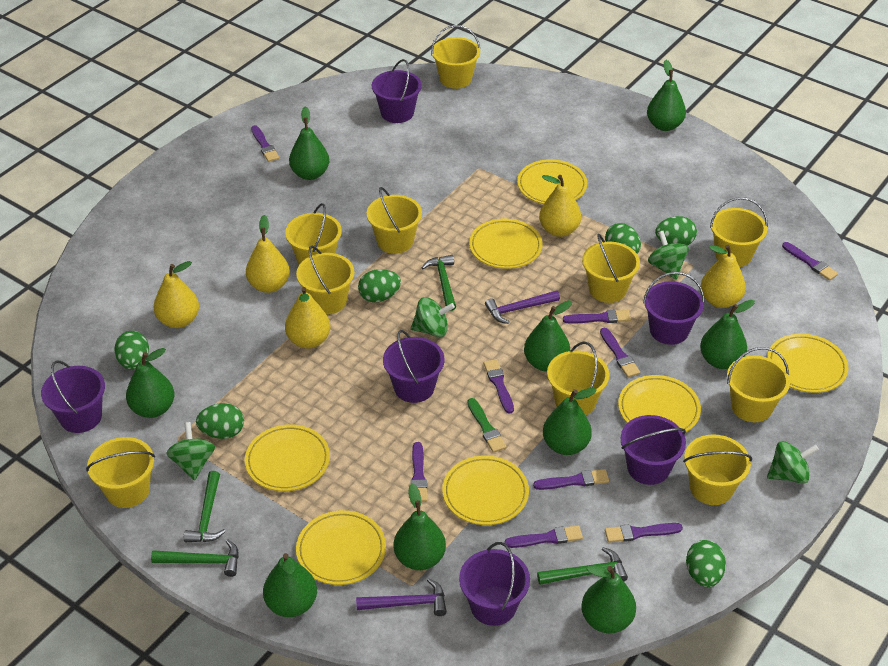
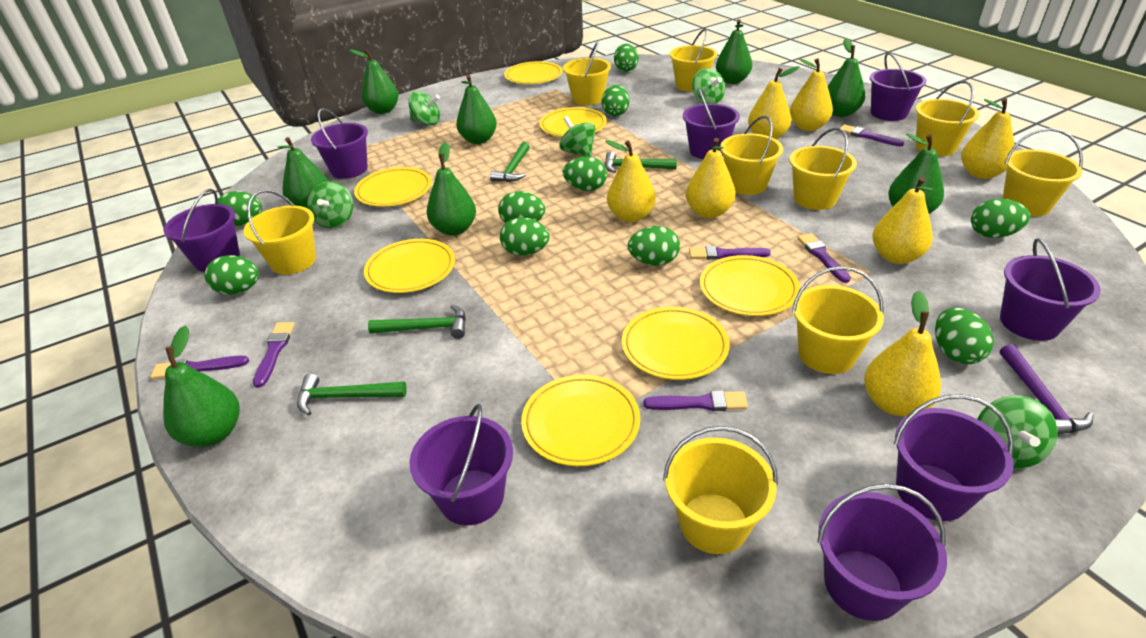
green brush: 1 -> 0
green egg: 6 -> 10
green pear: 9 -> 8
green spinning top: 4 -> 5
purple brush: 9 -> 6
purple bucket: 6 -> 8
purple hammer: 2 -> 1
yellow bucket: 10 -> 9
yellow pear: 5 -> 7

